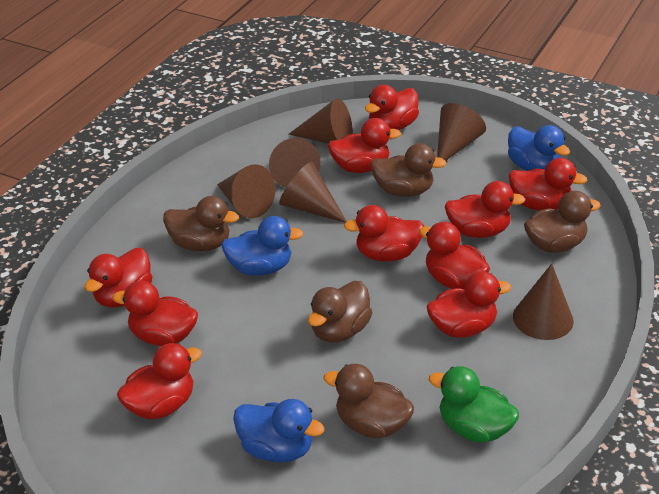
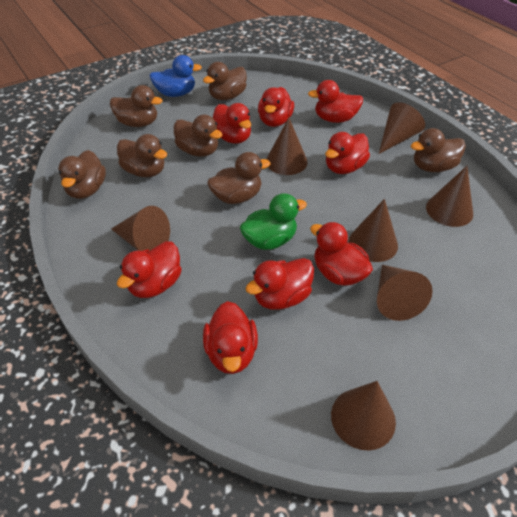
blue duck: 3 -> 1
brown cone: 6 -> 7
brown duck: 5 -> 7
red duck: 10 -> 8

